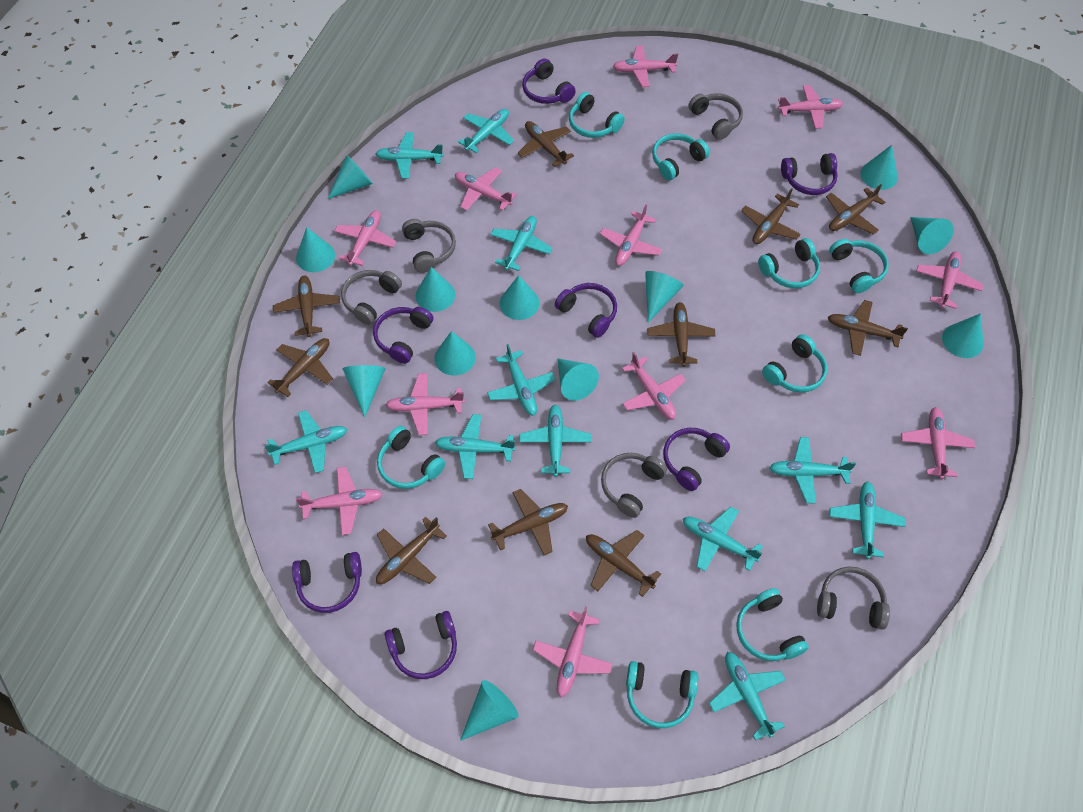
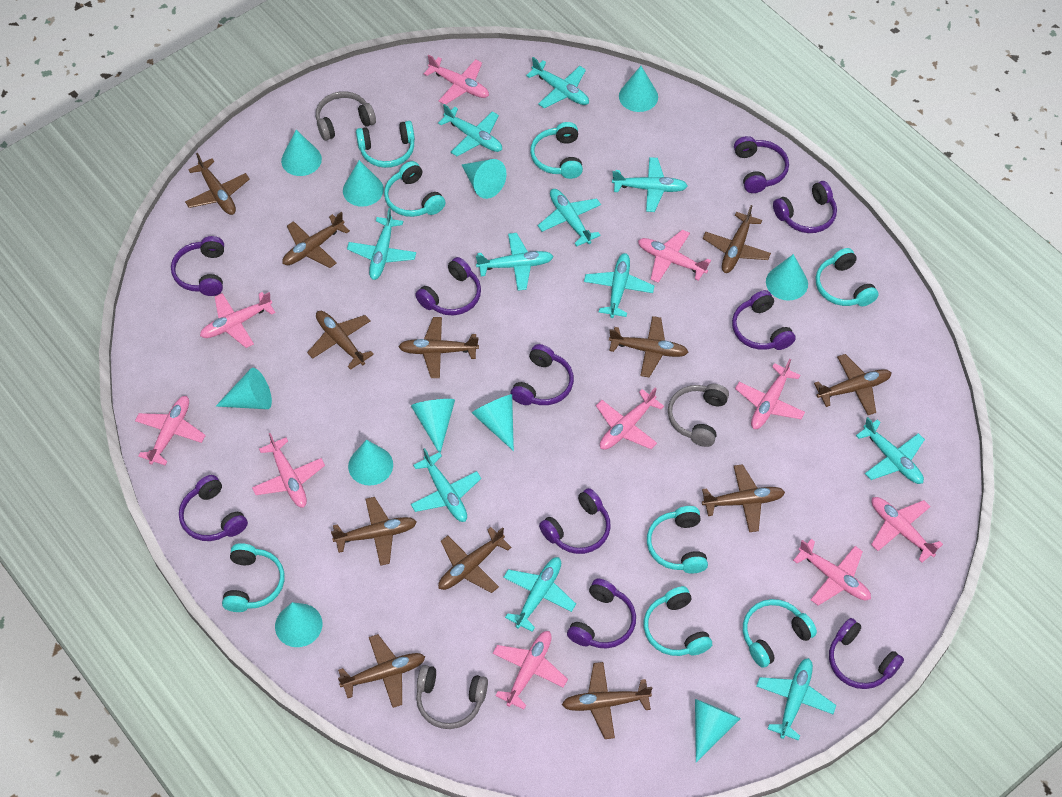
brown plane: 10 -> 12
grey headphones: 5 -> 3
pink plane: 11 -> 10
purple headphones: 7 -> 10
turquoise cone: 12 -> 11

